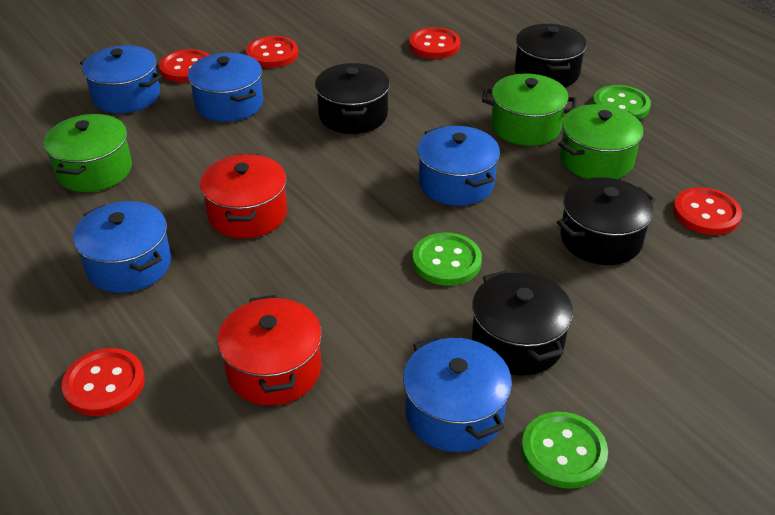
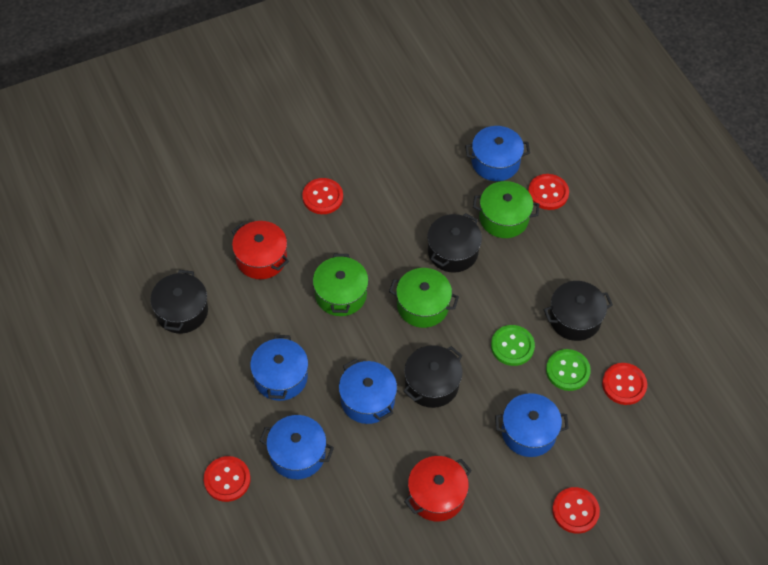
green button: 3 -> 2

